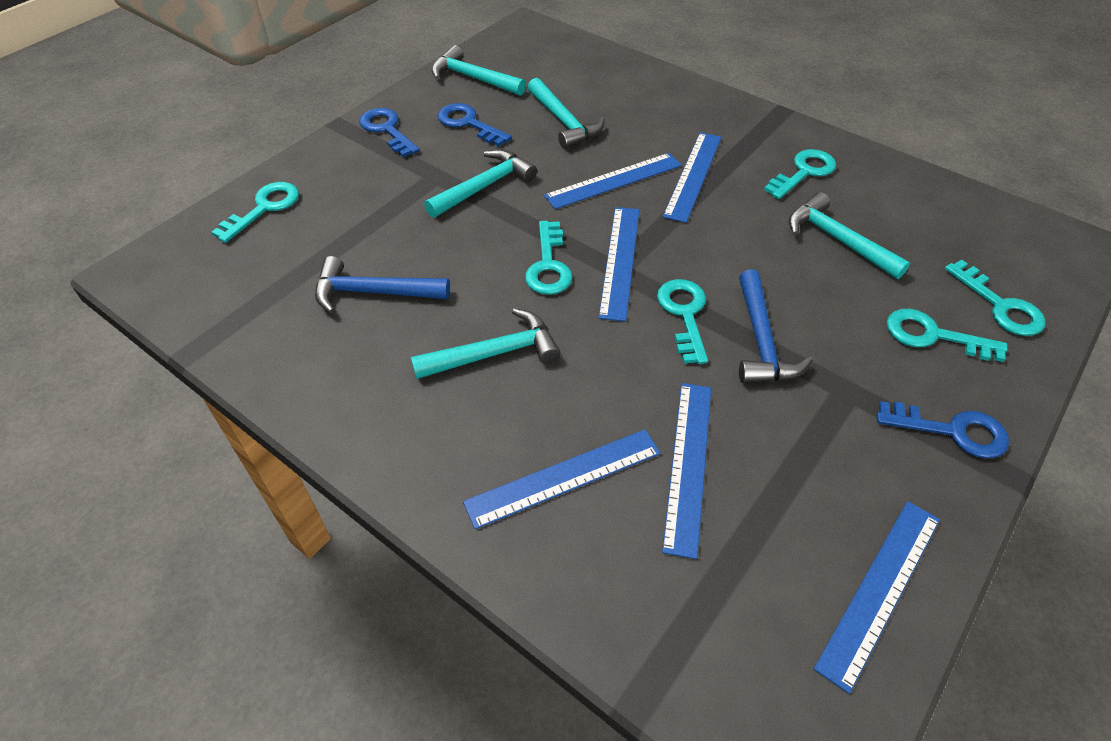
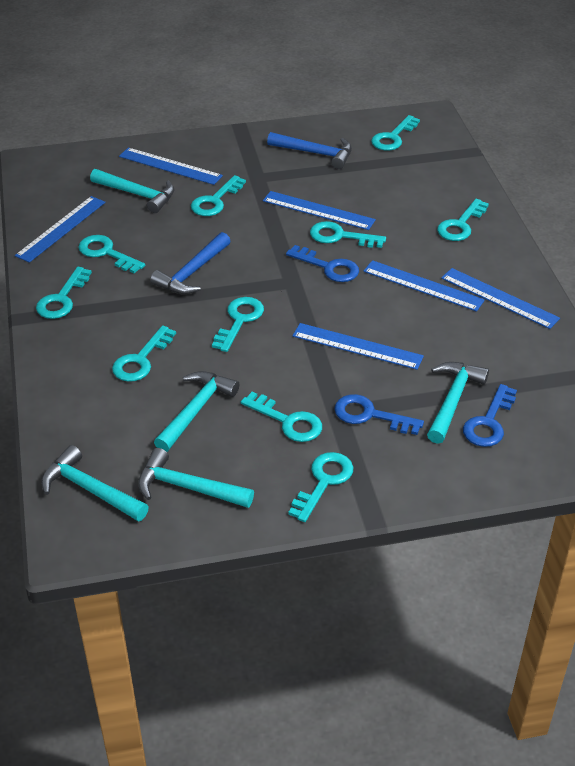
turquoise key: 6 -> 10

